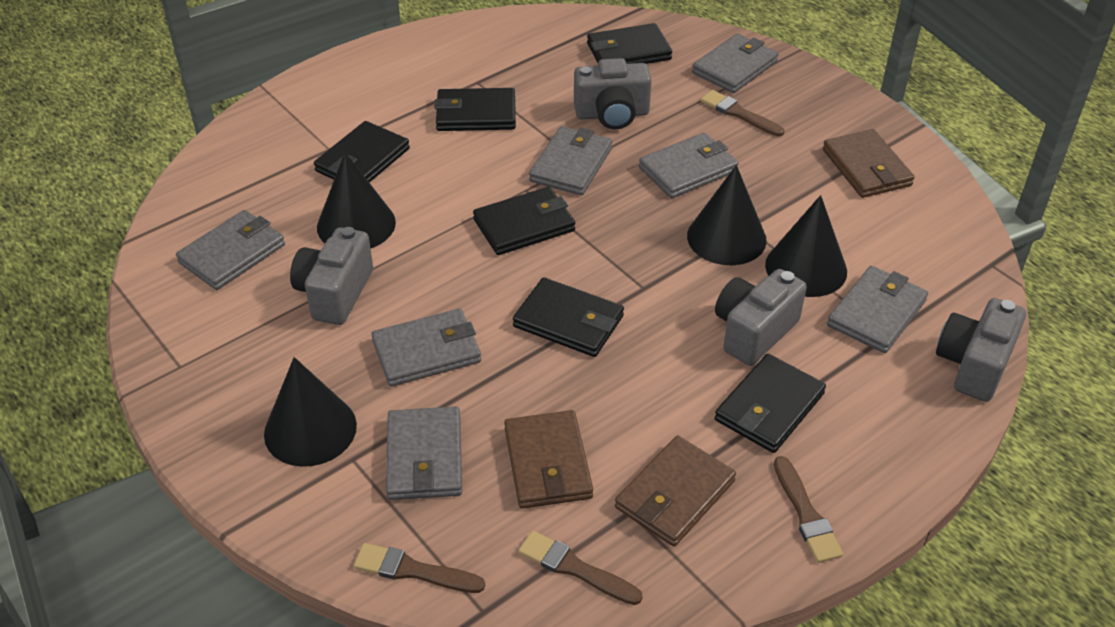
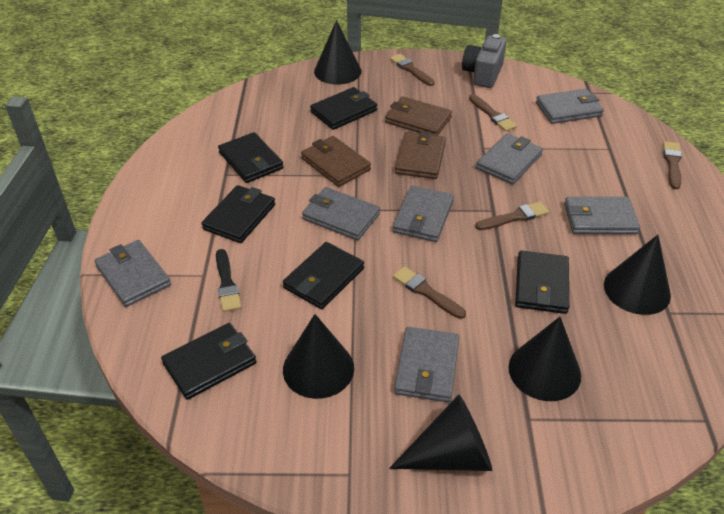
black brush: 0 -> 1
black cone: 4 -> 5
brown brush: 4 -> 5
grey camera: 4 -> 1

